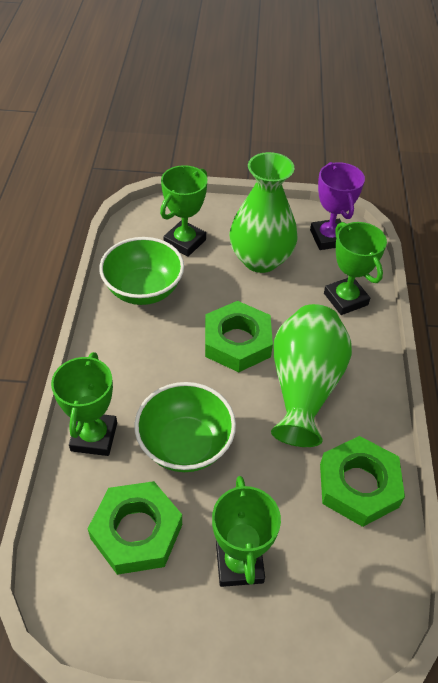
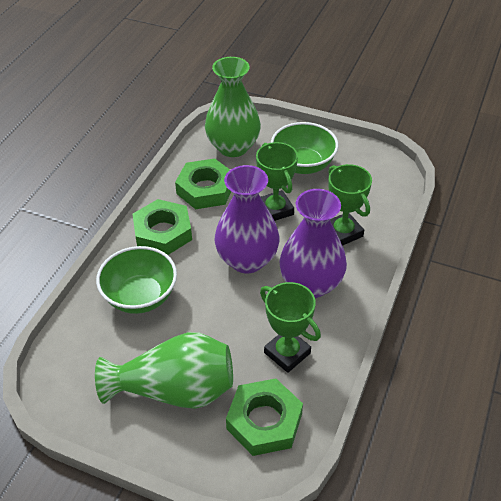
green trophy: 4 -> 3
purple trophy: 1 -> 0
purple vase: 0 -> 2

